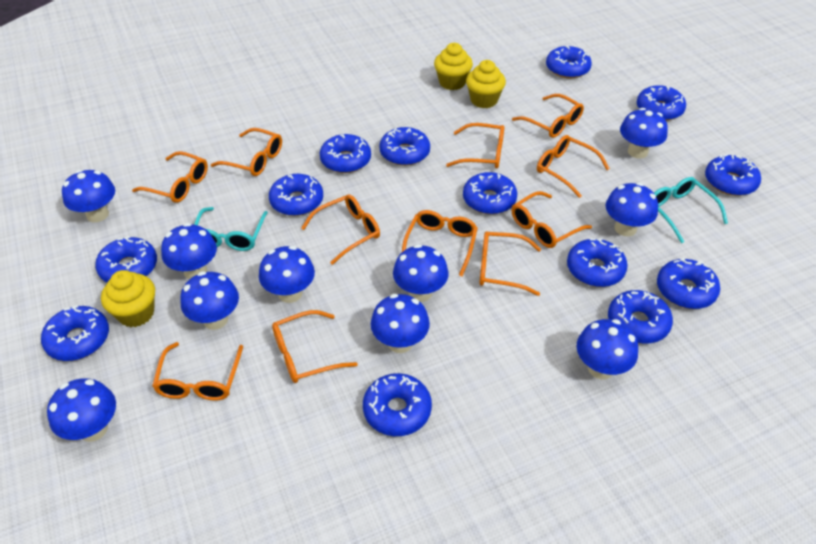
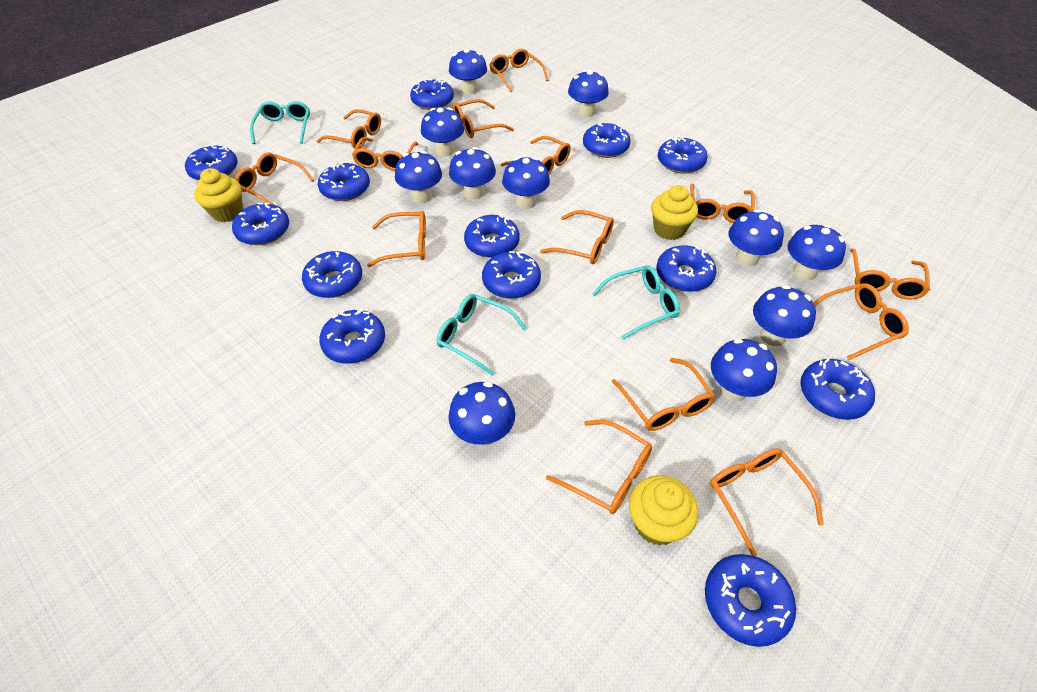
blue mushroom: 10 -> 11
orange glasses: 11 -> 14
turquoise glasses: 2 -> 3

